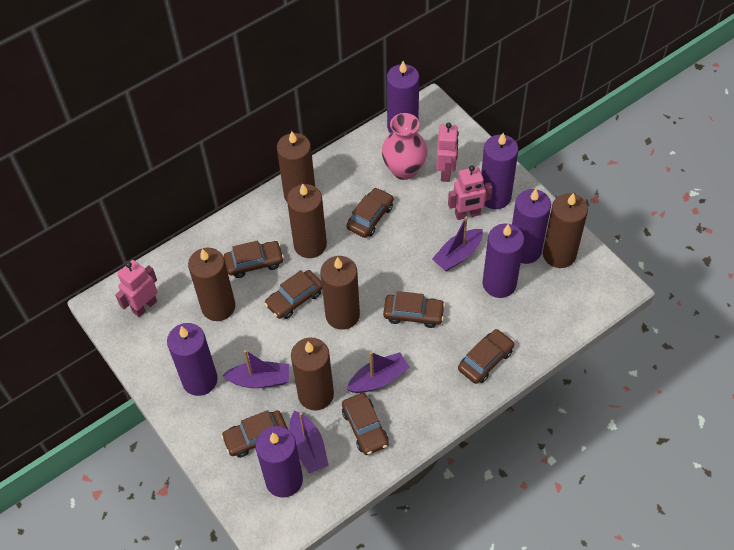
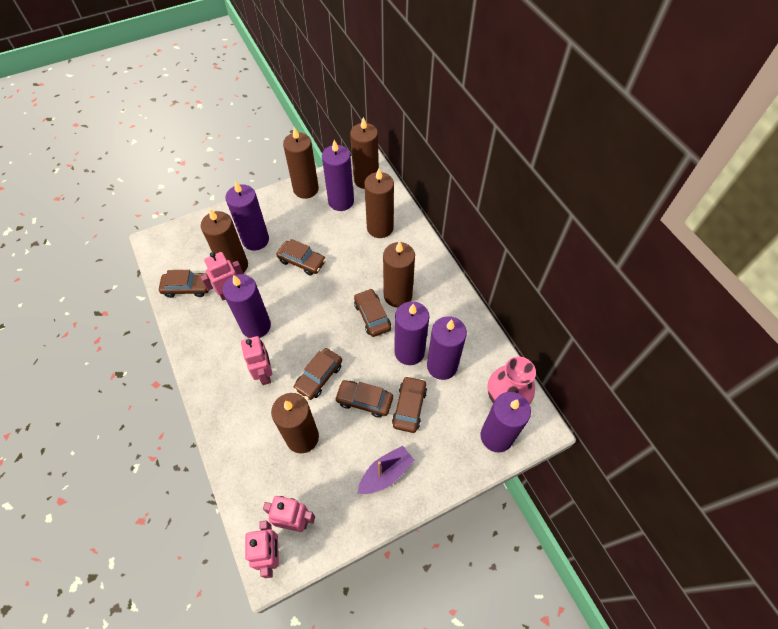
brown car: 7 -> 6
pink robot: 3 -> 4
purple boat: 4 -> 1

